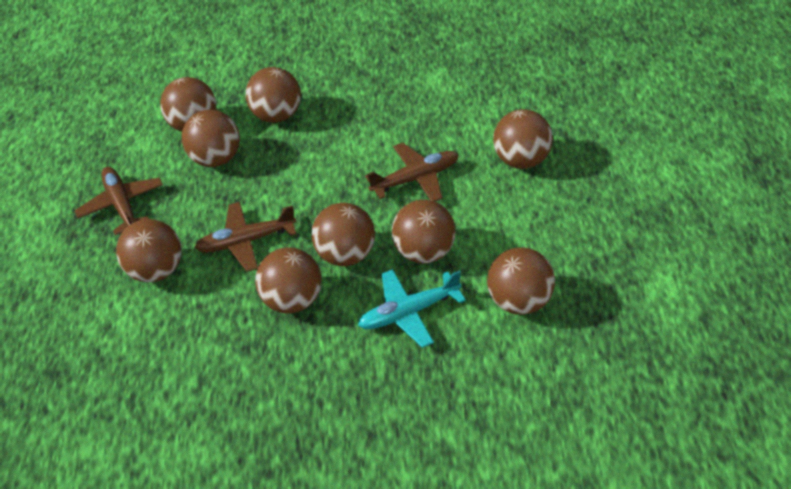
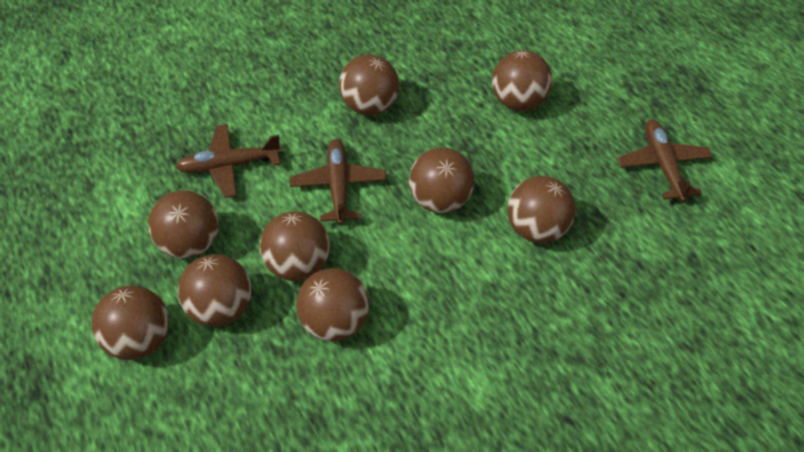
turquoise plane: 1 -> 0

